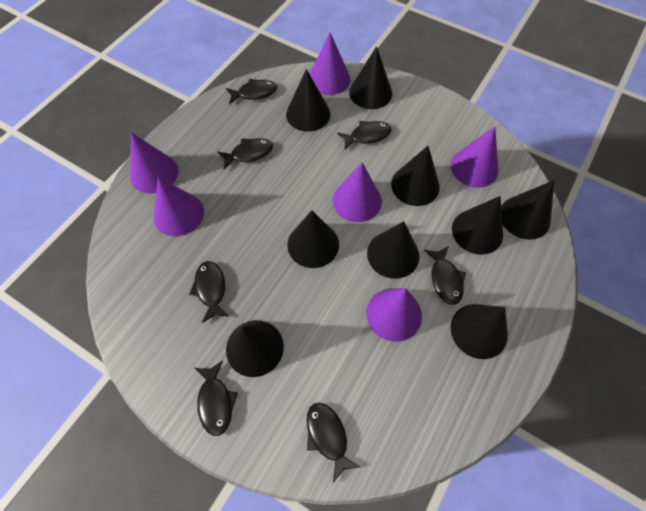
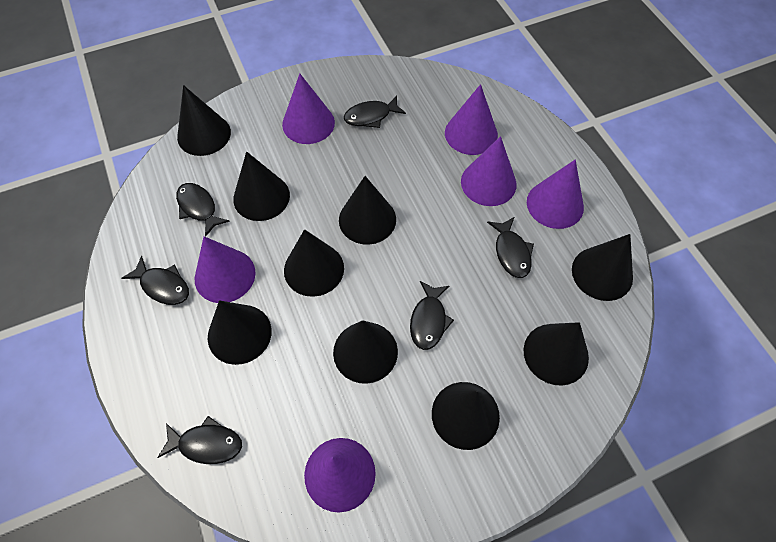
black fish: 7 -> 6

